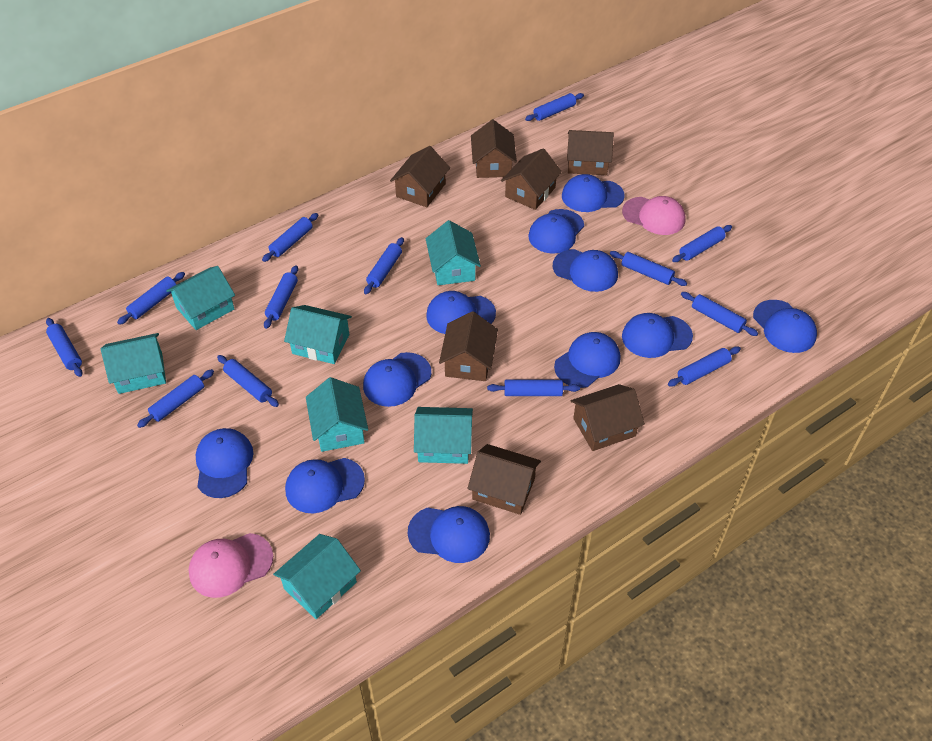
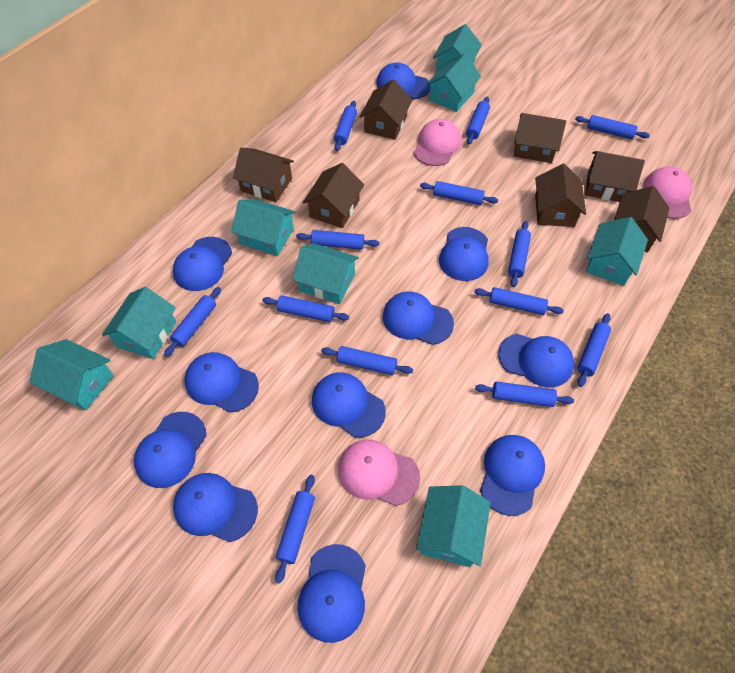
pink cap: 2 -> 3
turquoise house: 7 -> 8

